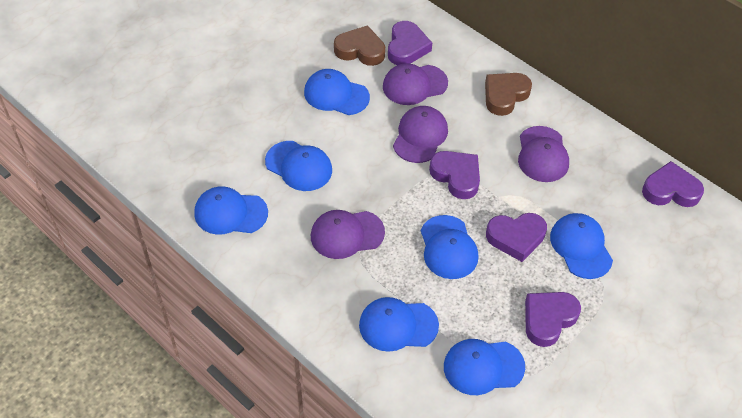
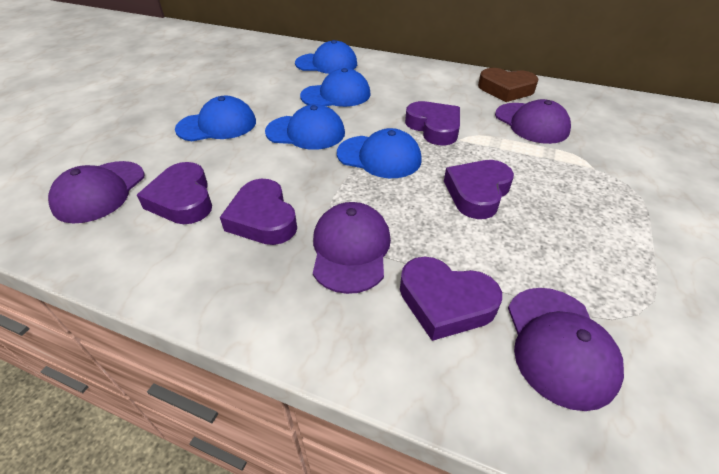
blue cap: 7 -> 5
brown heart: 2 -> 1

